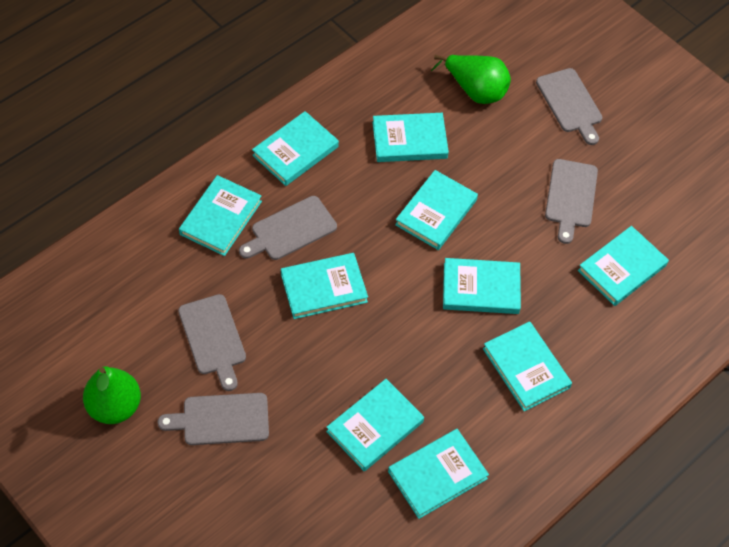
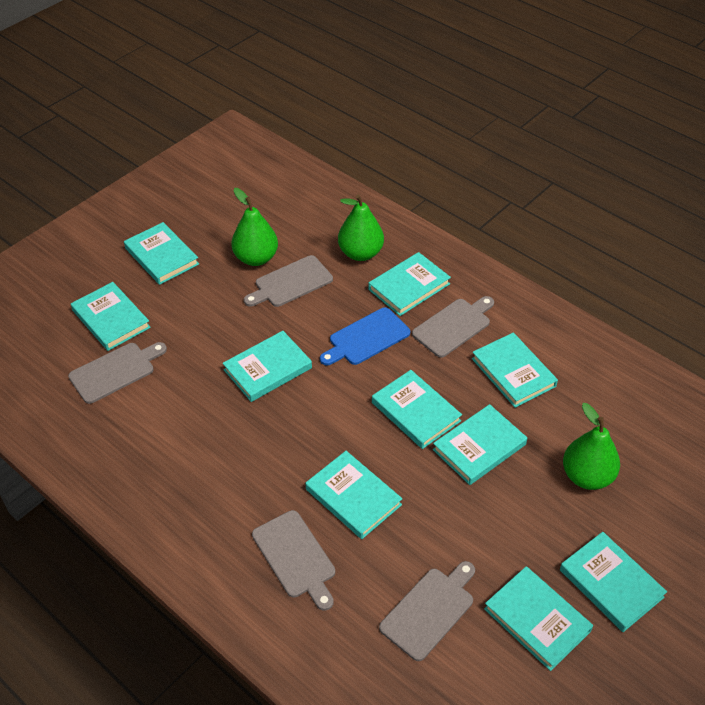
blue cutting board: 0 -> 1
green pear: 2 -> 3

